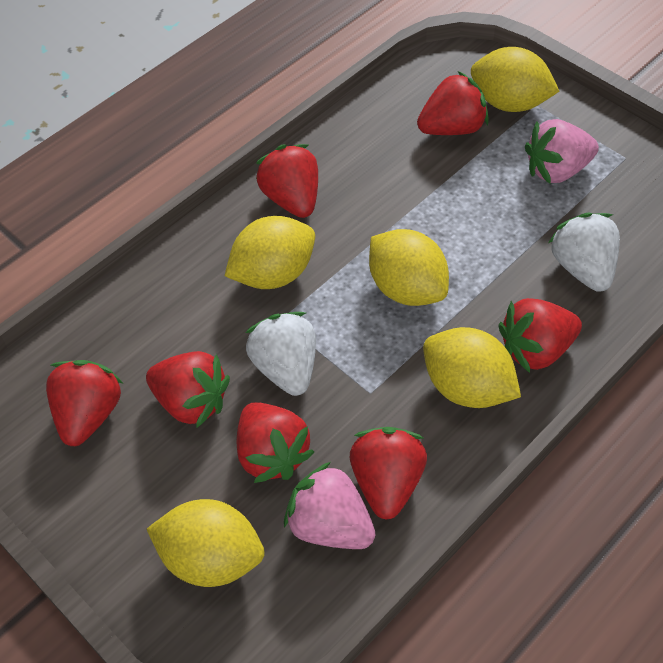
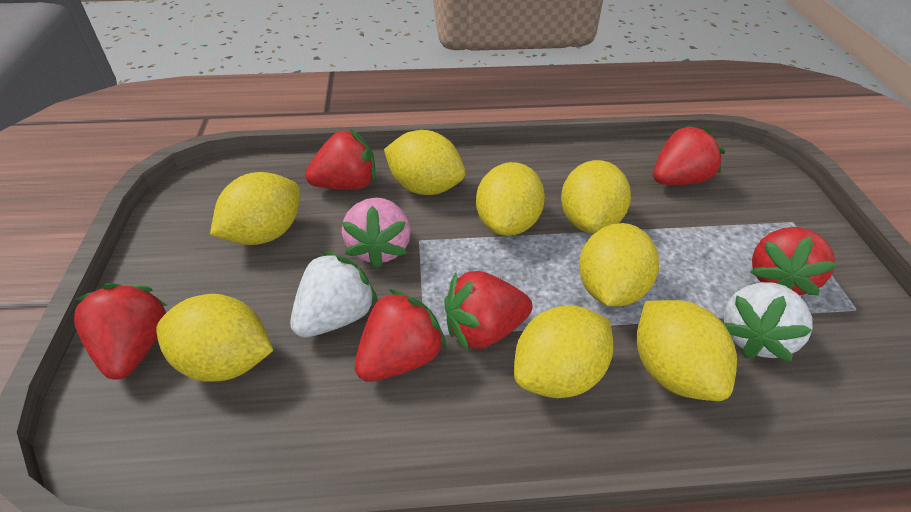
pink strawberry: 2 -> 1
red strawberry: 7 -> 6
yellow lemon: 5 -> 8

